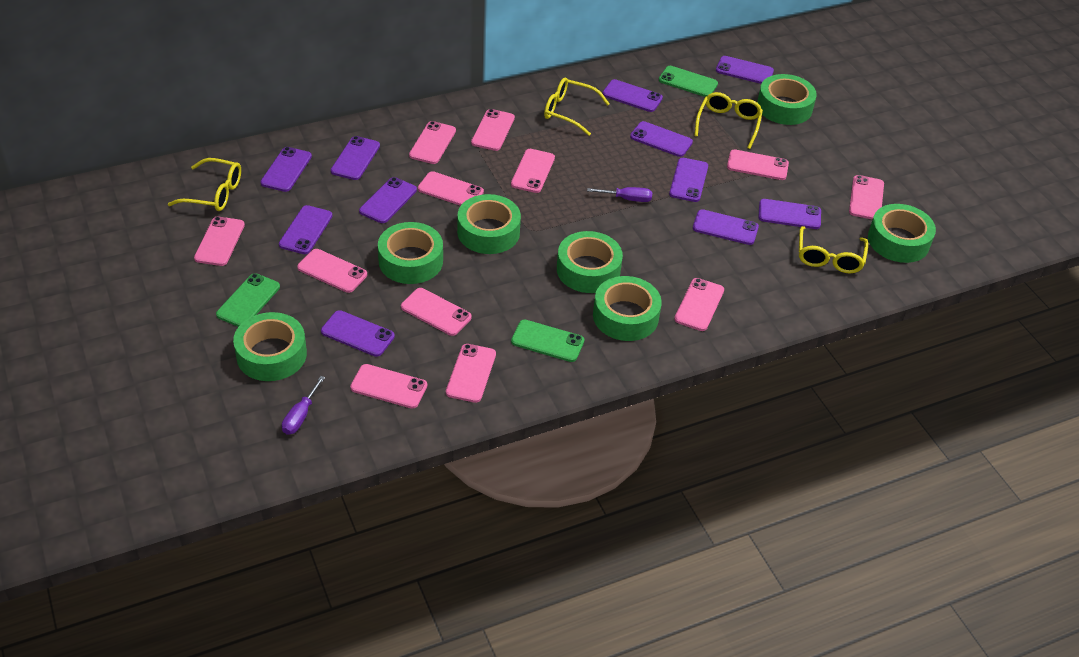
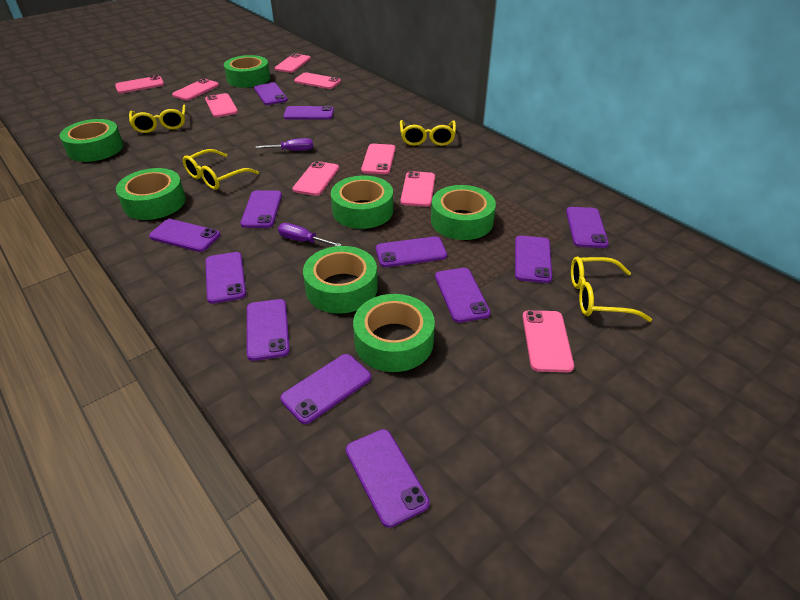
green phone: 3 -> 0
pink phone: 12 -> 9
purple phone: 11 -> 12

